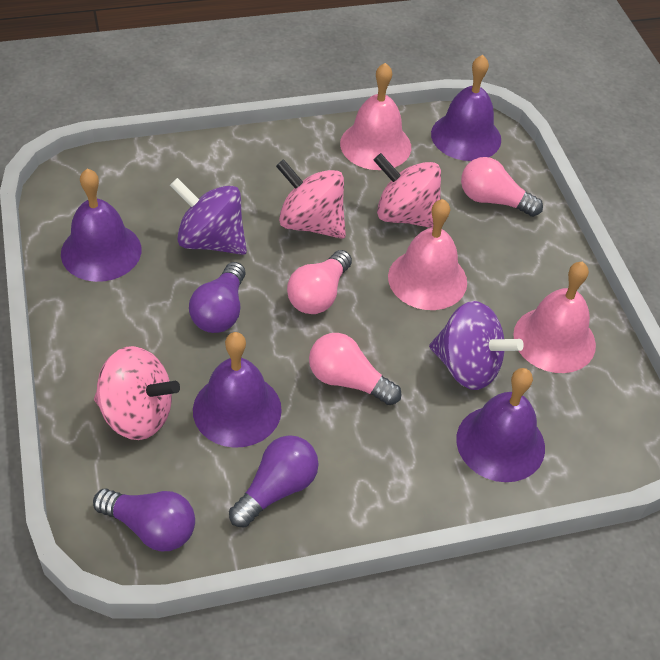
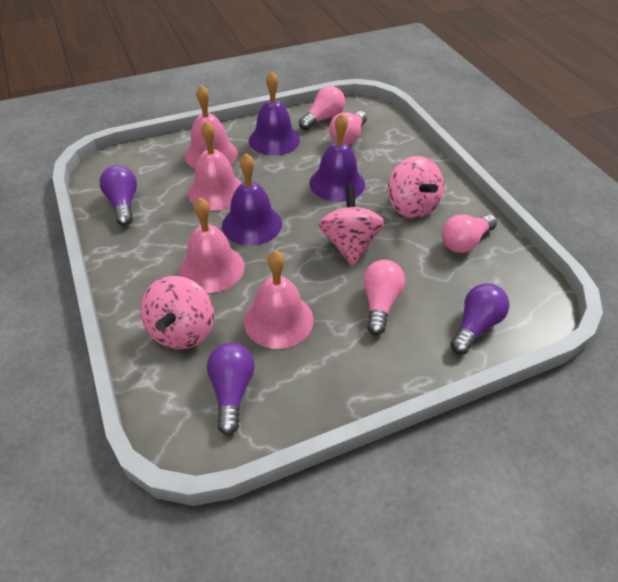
pink bell: 3 -> 4
pink light bulb: 3 -> 4
purple bell: 4 -> 3
purple spinning top: 2 -> 0

